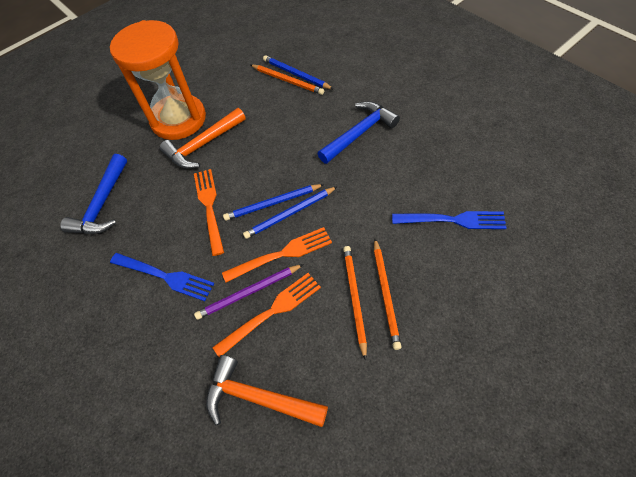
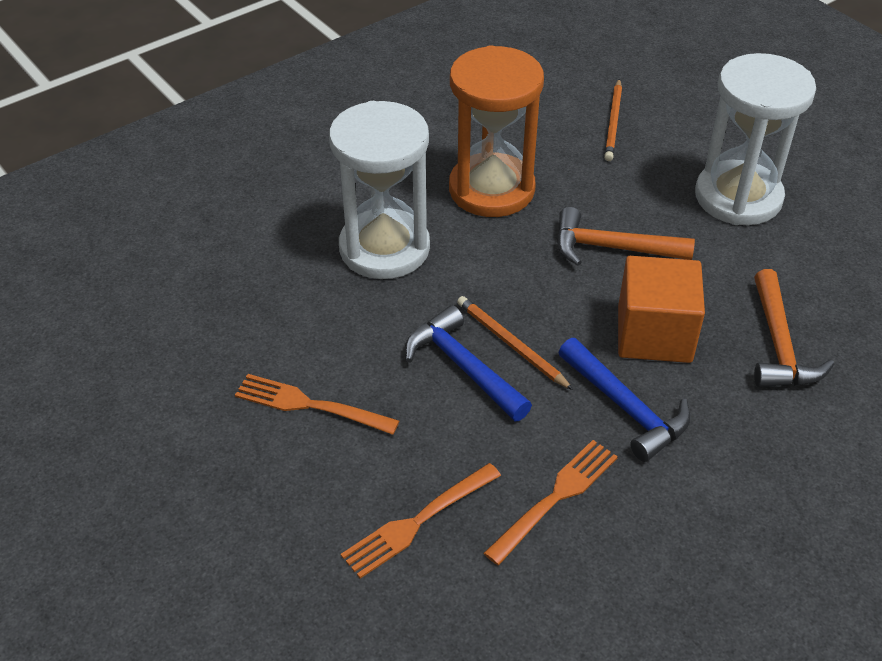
blue fork: 2 -> 0
blue pencil: 3 -> 0
orange cube: 0 -> 1
orange pencil: 3 -> 2
purple pencil: 1 -> 0
white hourglass: 0 -> 2

